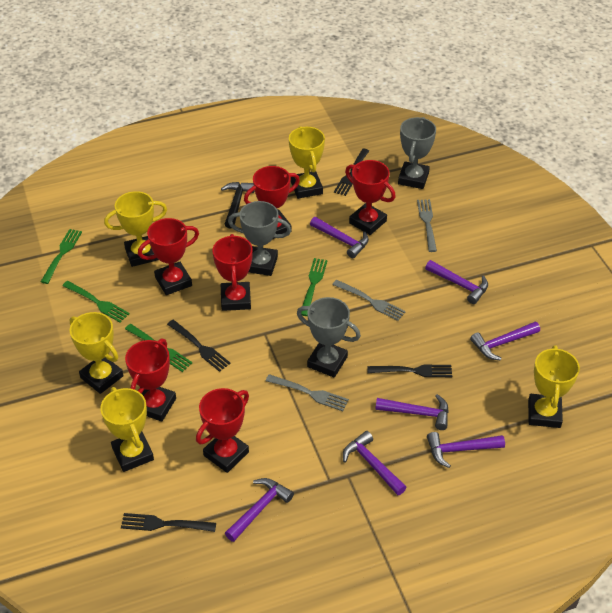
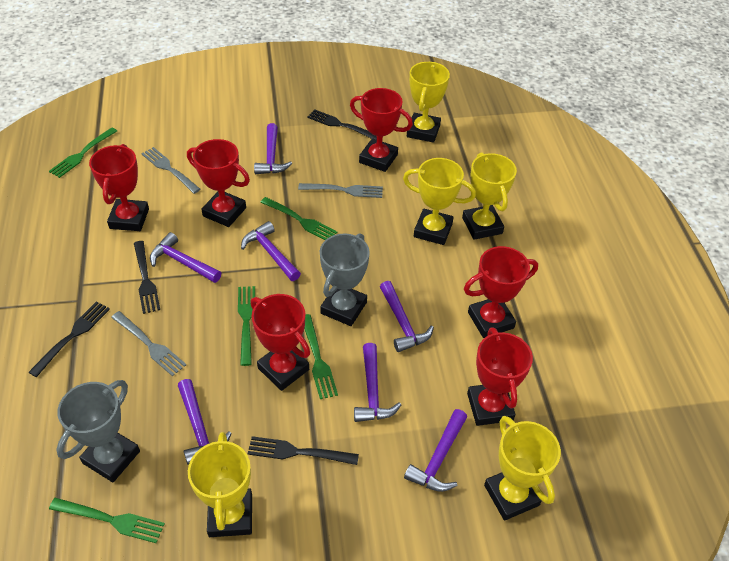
black hammer: 1 -> 0
green fork: 4 -> 5
grey trophy: 3 -> 2

